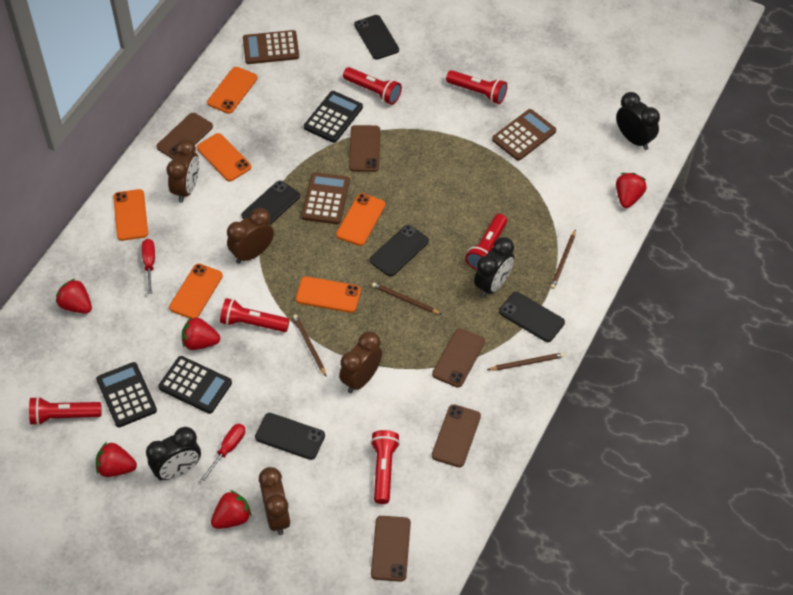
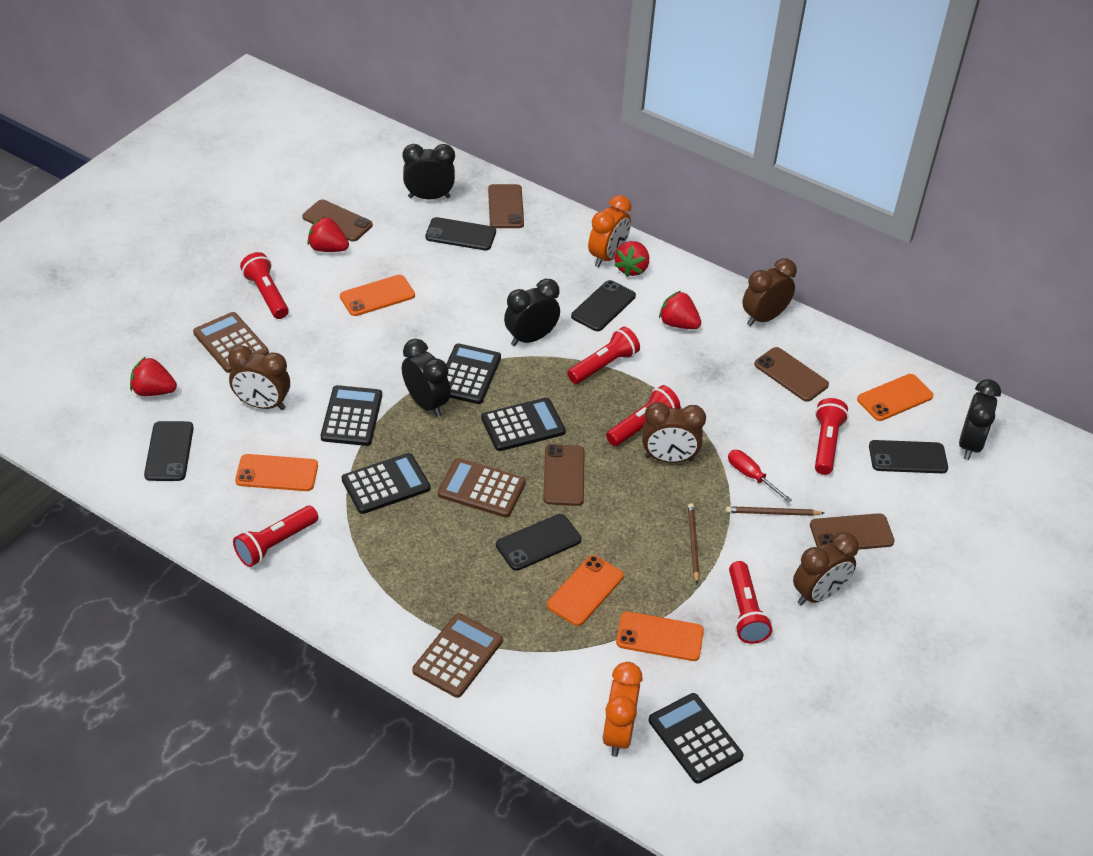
black calculator: 3 -> 5
black clock: 3 -> 4
brown pencil: 4 -> 2
orange clock: 0 -> 2
orange phone: 6 -> 5
red screwdriver: 2 -> 1
red strawberry: 5 -> 4

